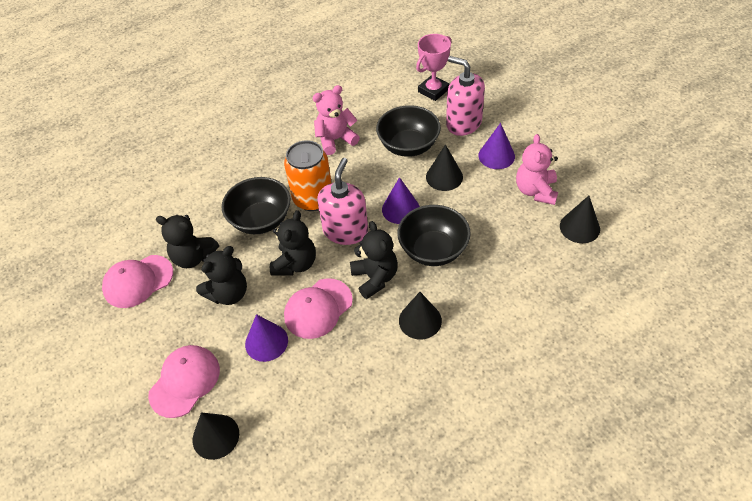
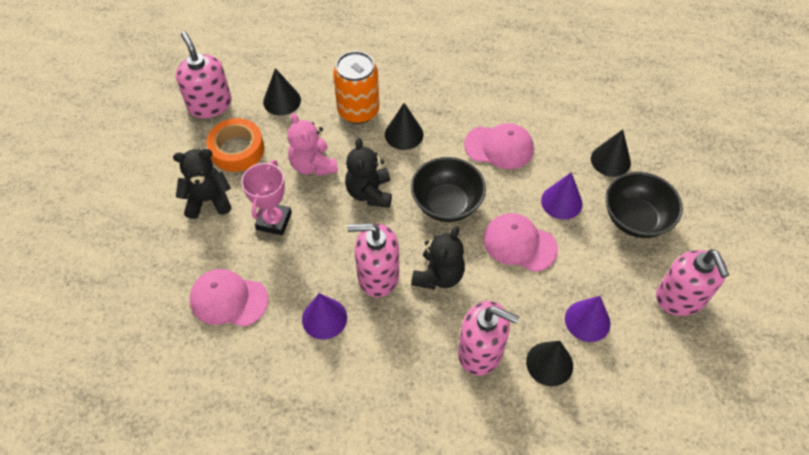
black bowl: 3 -> 2
black teddy bear: 4 -> 3
orange tape: 0 -> 1
pink soap dispenser: 2 -> 4
pink teddy bear: 2 -> 1

